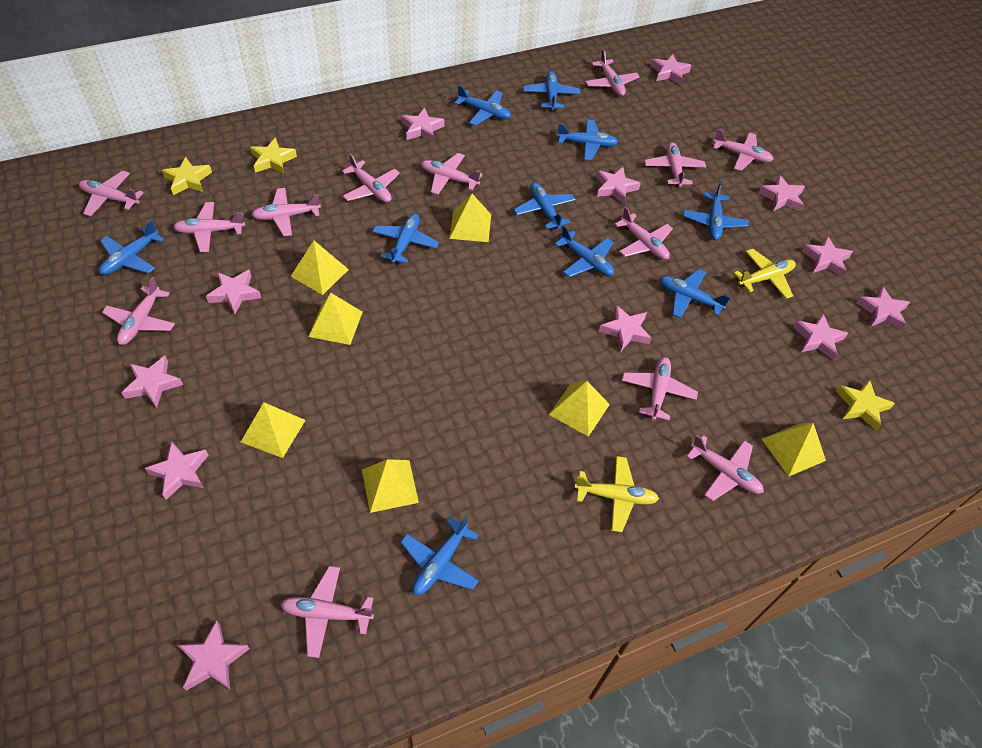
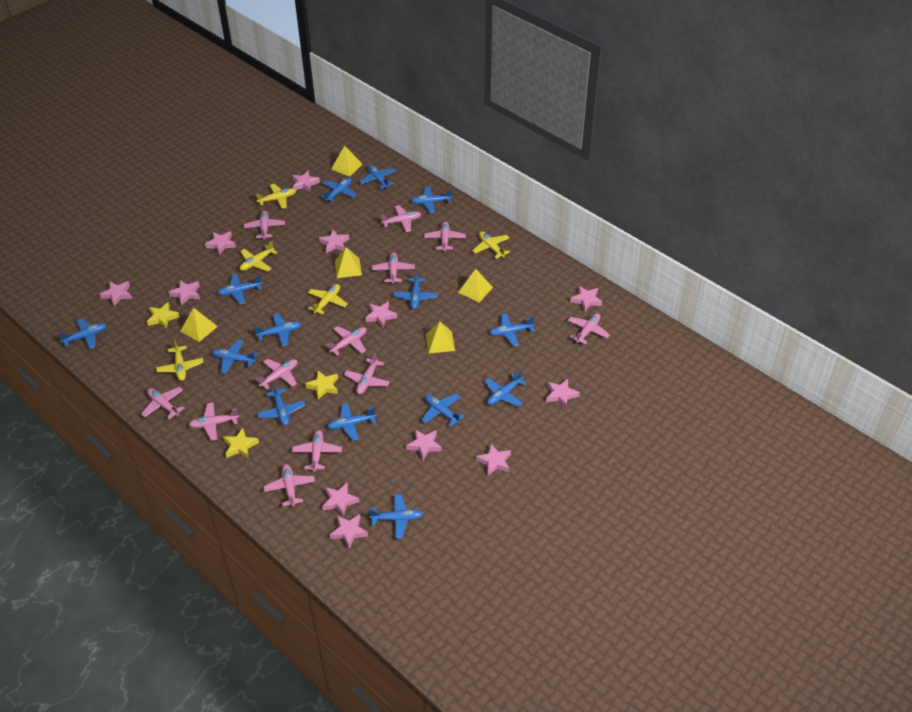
blue plane: 10 -> 14
pink plane: 13 -> 12
yellow plane: 2 -> 5
yellow pyramid: 7 -> 5

